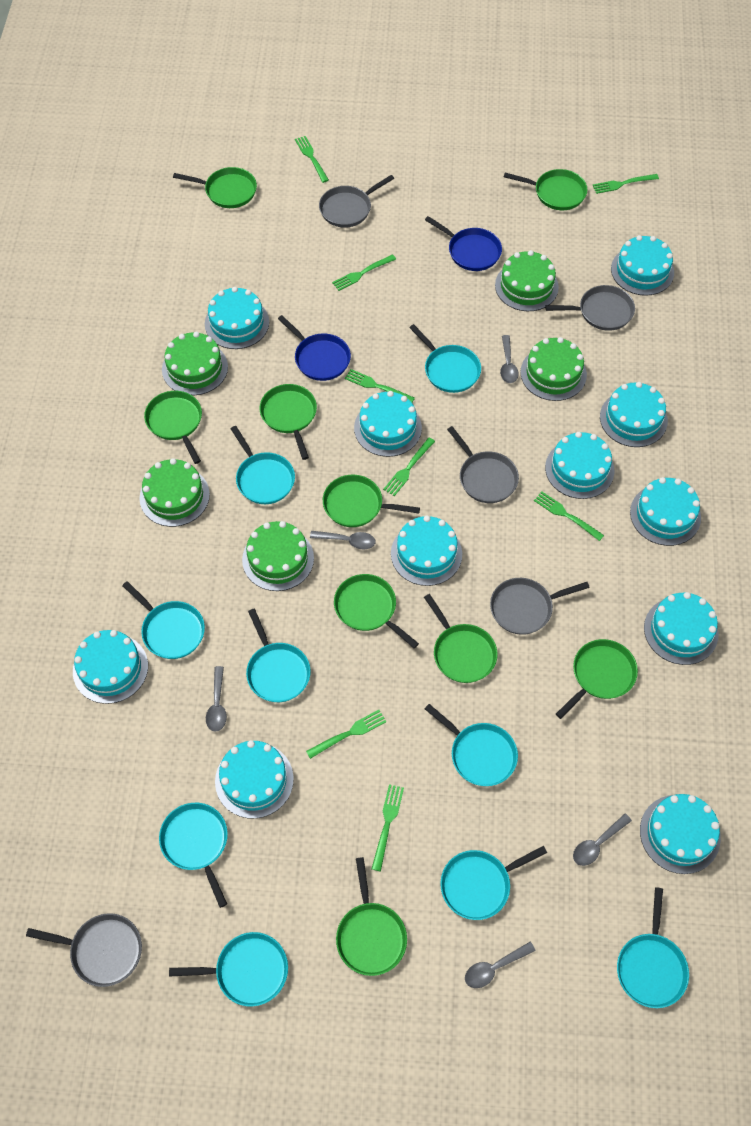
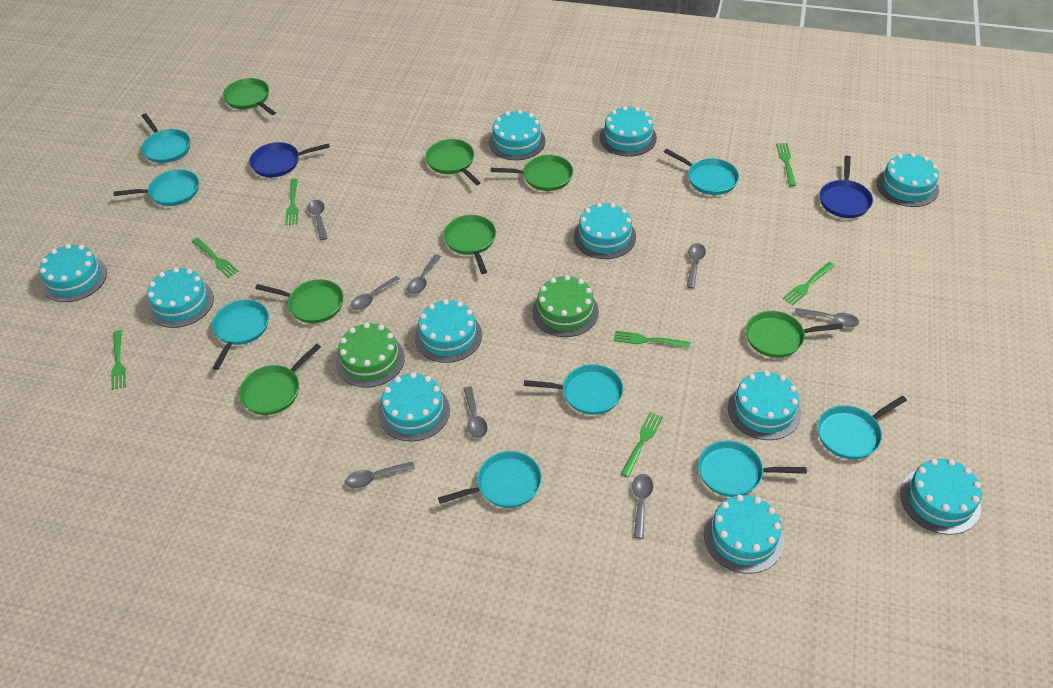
green cake: 5 -> 2
green fork: 8 -> 7
green pan: 9 -> 7
grey pan: 5 -> 0
grey spoon: 5 -> 8
turquoise pan: 9 -> 8

